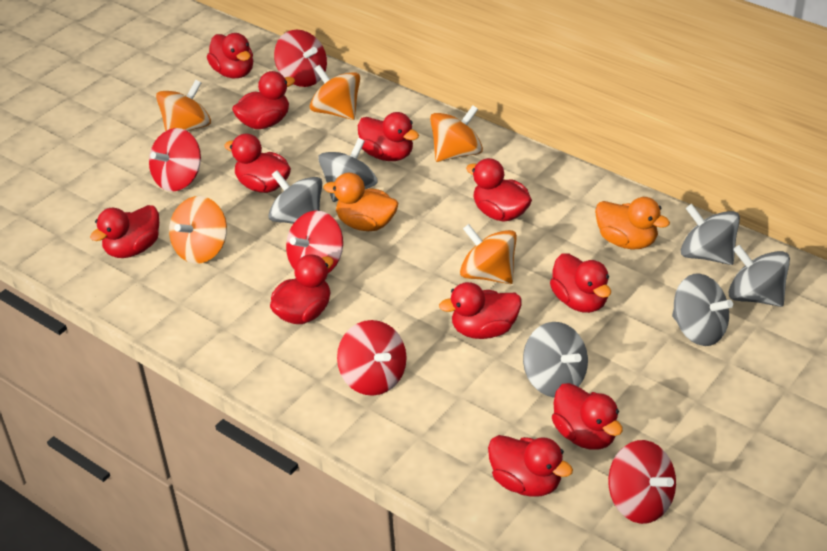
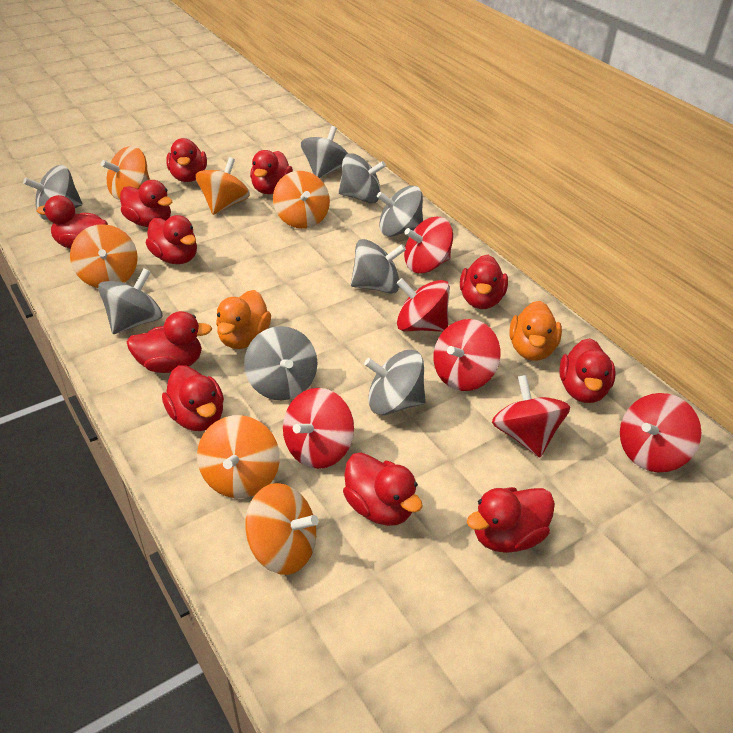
grey spinning top: 6 -> 8
orange spinning top: 5 -> 6
red spinning top: 5 -> 6

